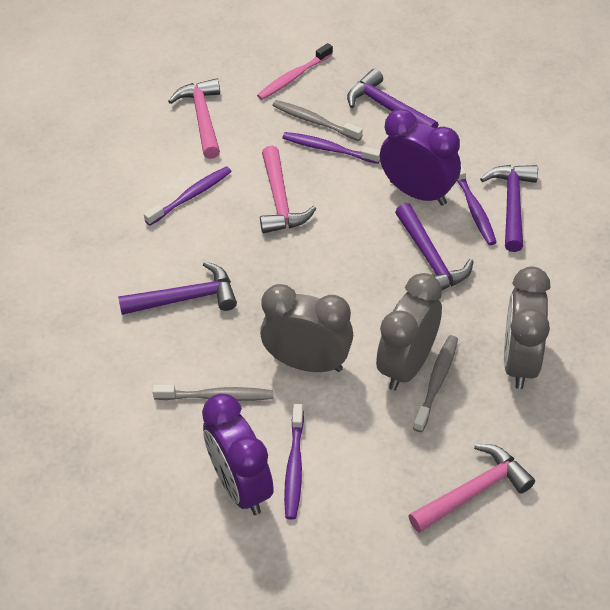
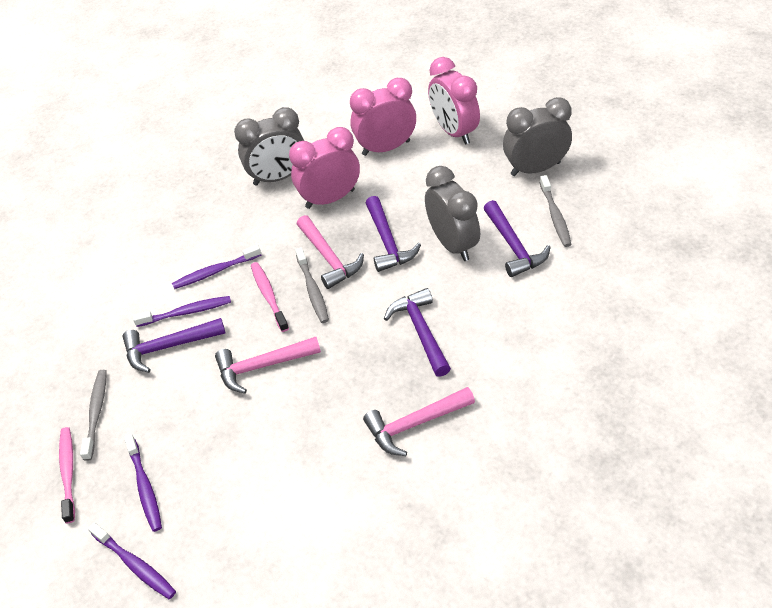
pink clock: 0 -> 3
pink toothbrush: 1 -> 2
purple clock: 2 -> 0

